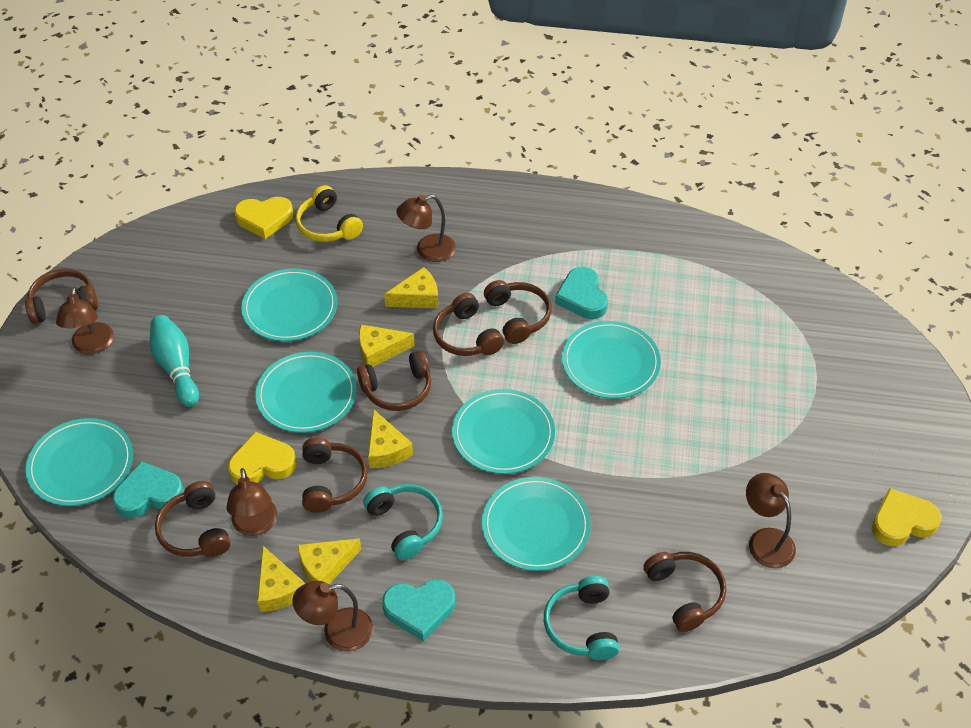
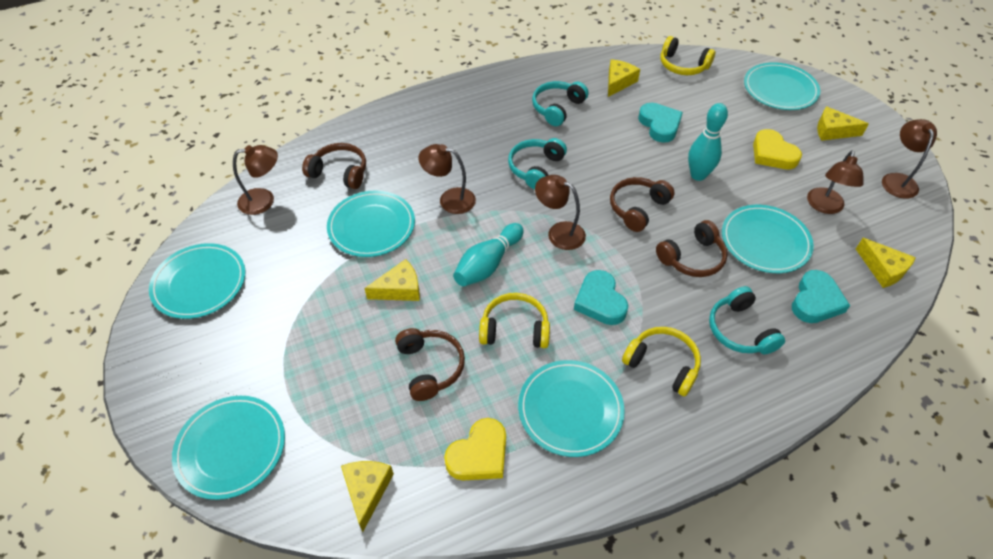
brown headphones: 7 -> 4
turquoise bowling pin: 1 -> 2
turquoise headphones: 2 -> 3
yellow headphones: 1 -> 3
yellow heart: 3 -> 2

